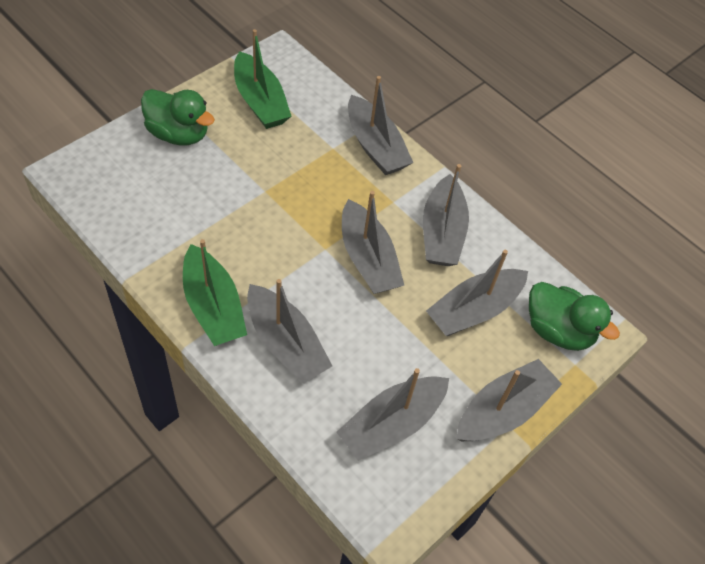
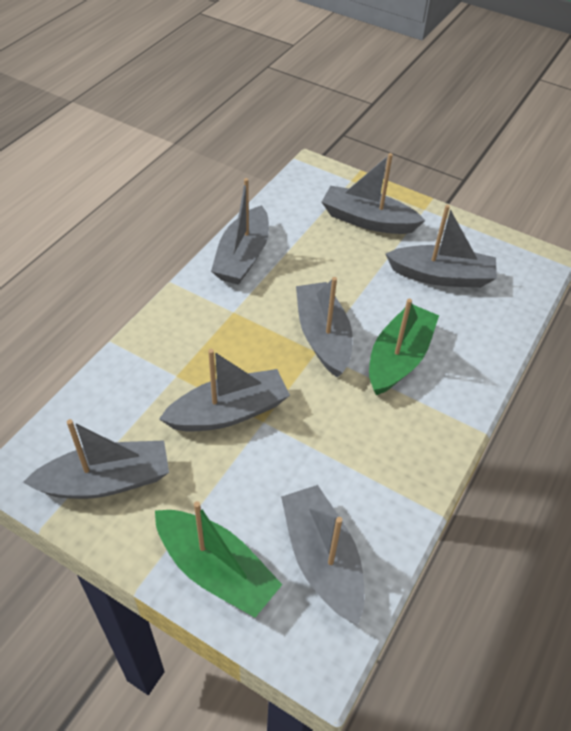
green duck: 2 -> 0

